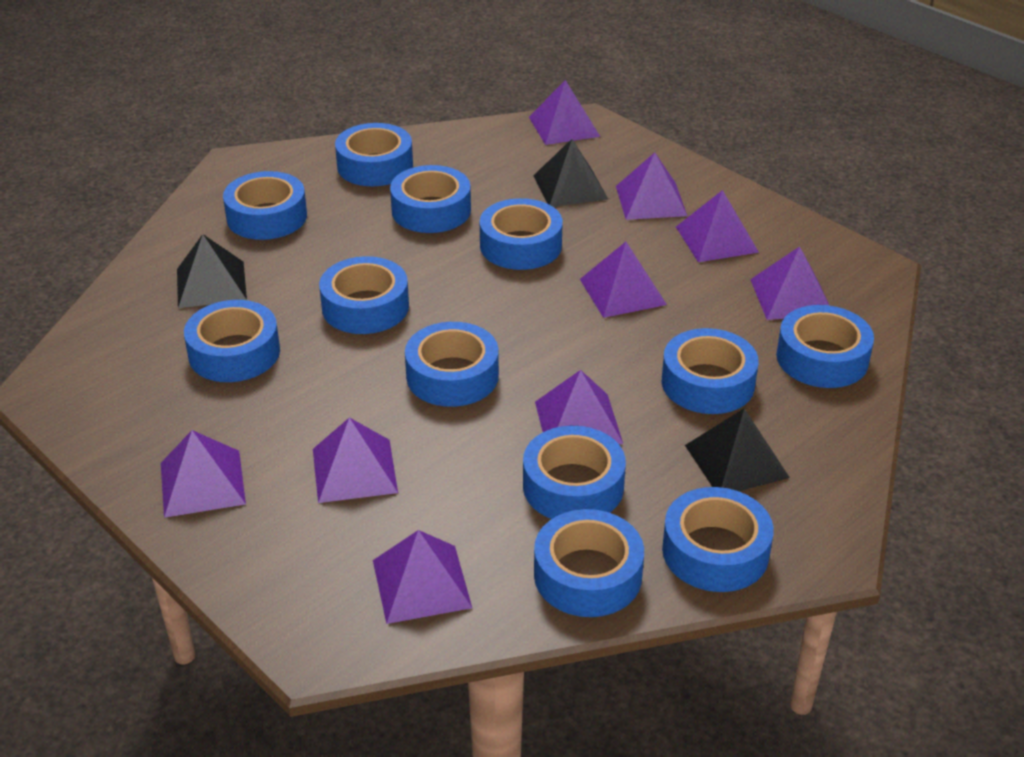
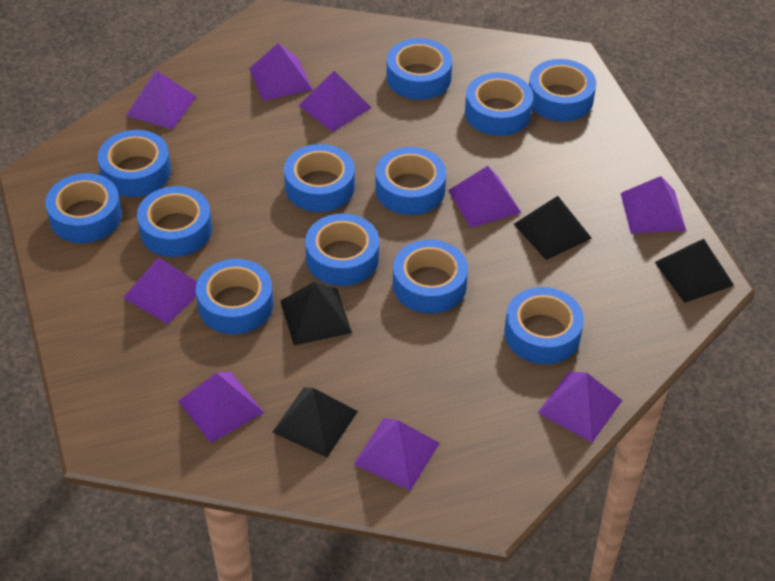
black pyramid: 3 -> 4

